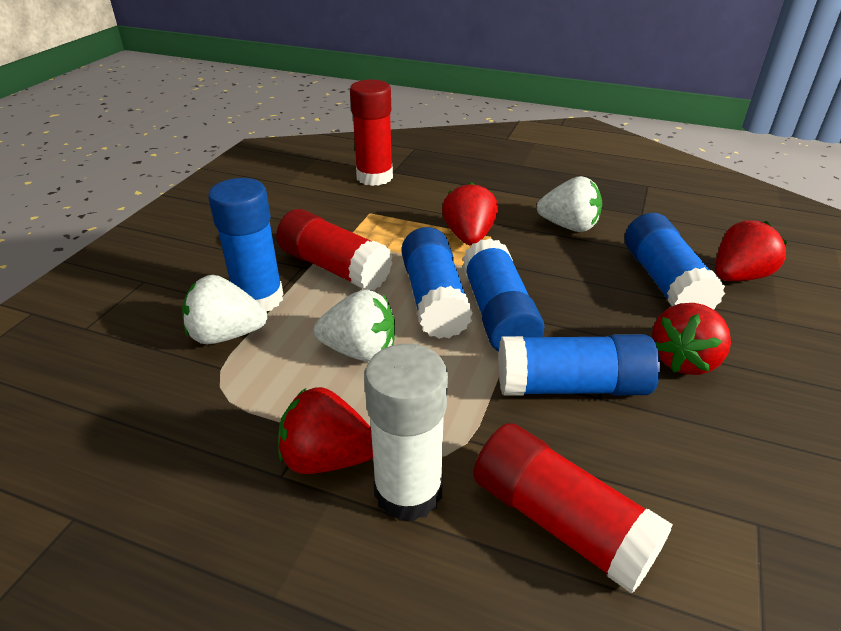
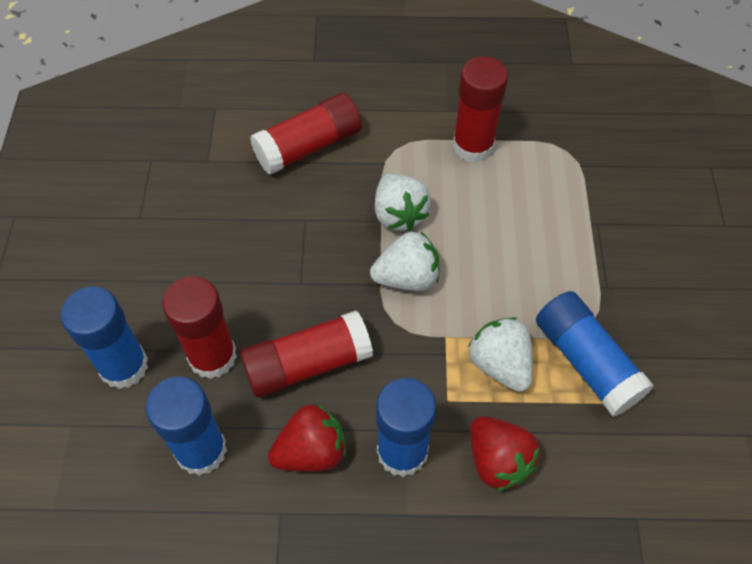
blue glue stick: 5 -> 4
red glue stick: 3 -> 4
red strawberry: 4 -> 2
white glue stick: 1 -> 0

